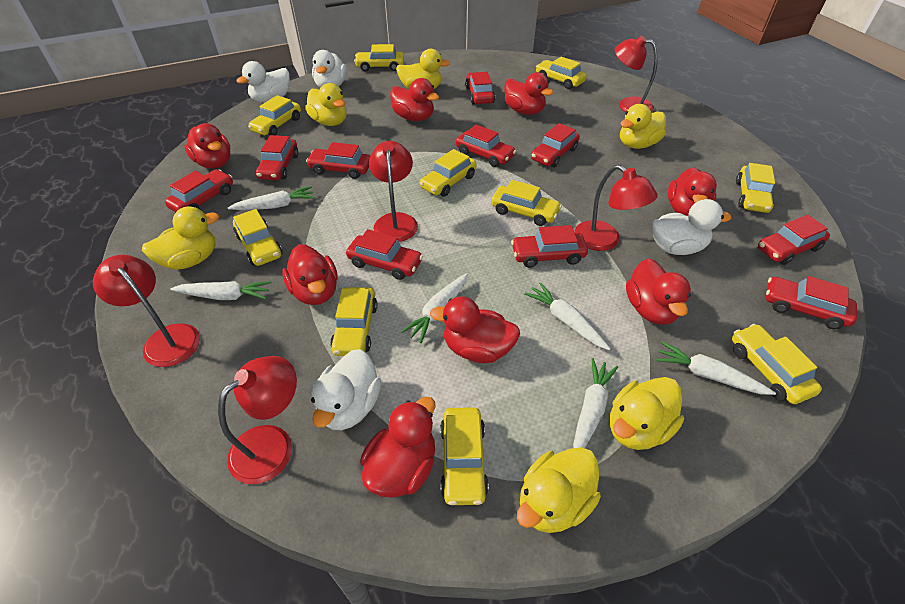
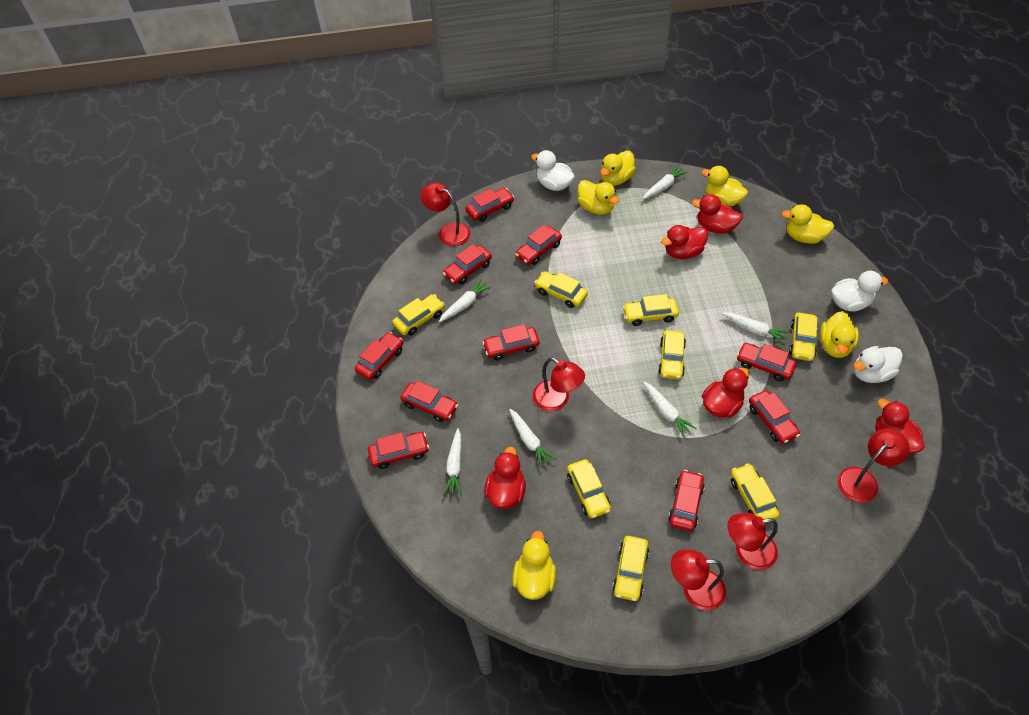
red duck: 8 -> 5
white duck: 4 -> 3
yellow car: 10 -> 8

